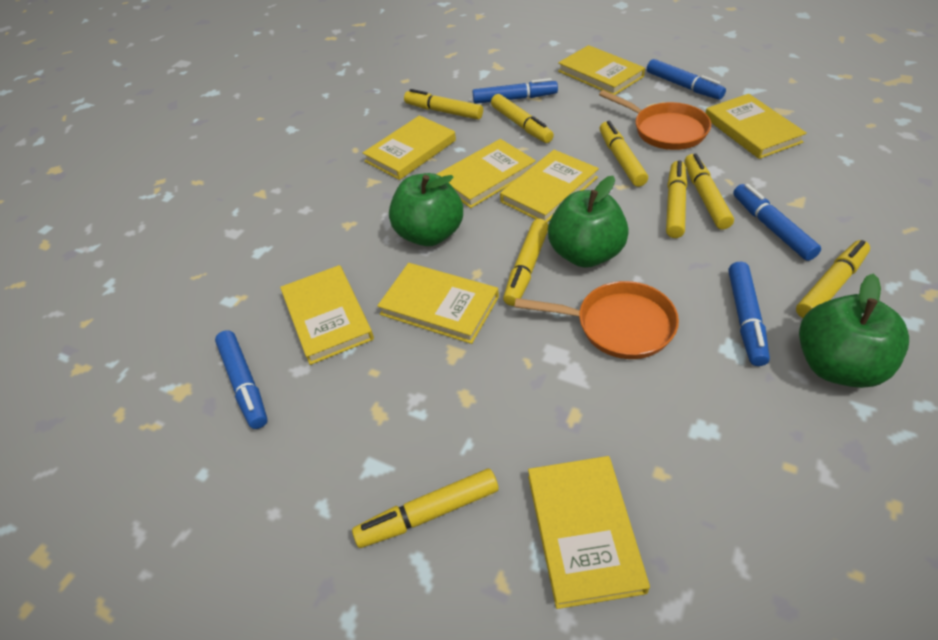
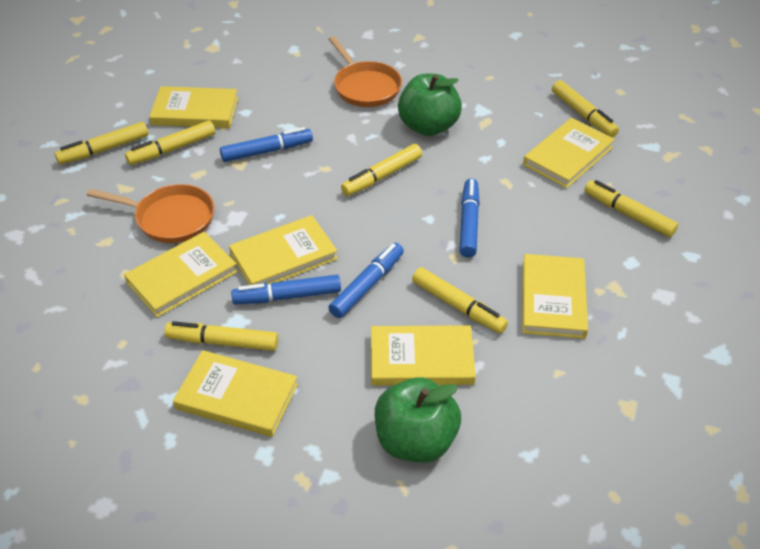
blue marker: 5 -> 4
green apple: 3 -> 2
yellow book: 8 -> 7
yellow marker: 8 -> 7

